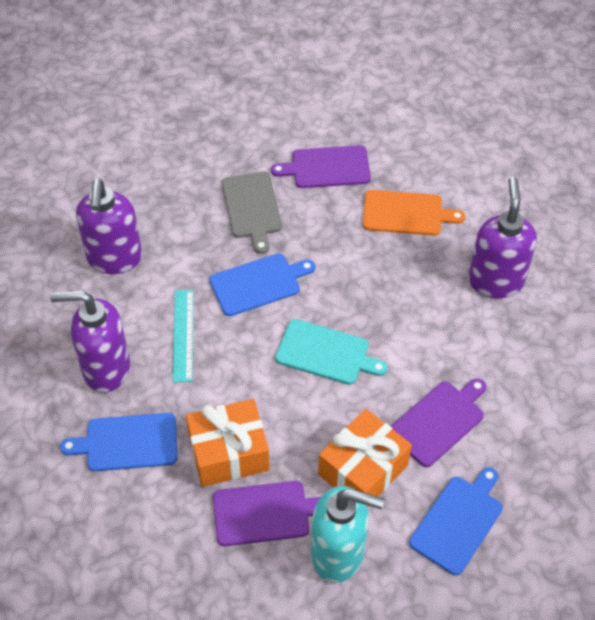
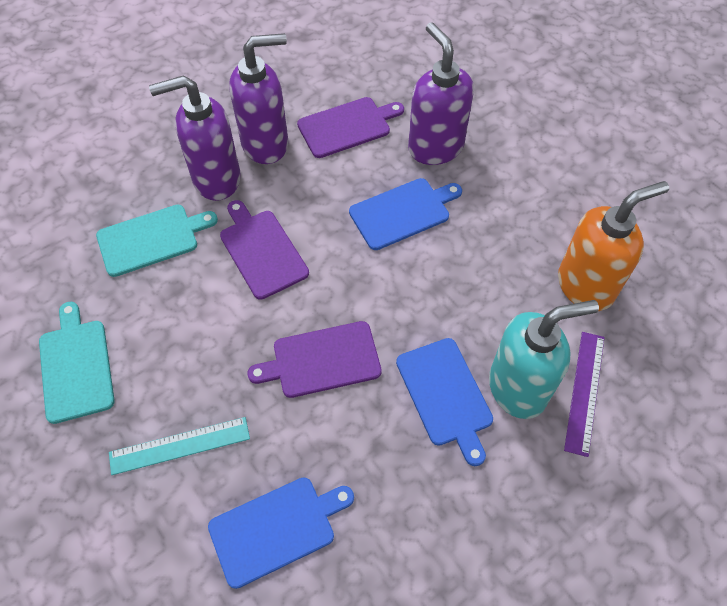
grey cutting board: 1 -> 0
orange cutting board: 1 -> 0
orange gift: 2 -> 0
orange soap dispenser: 0 -> 1
purple ruler: 0 -> 1
turquoise cutting board: 1 -> 2

